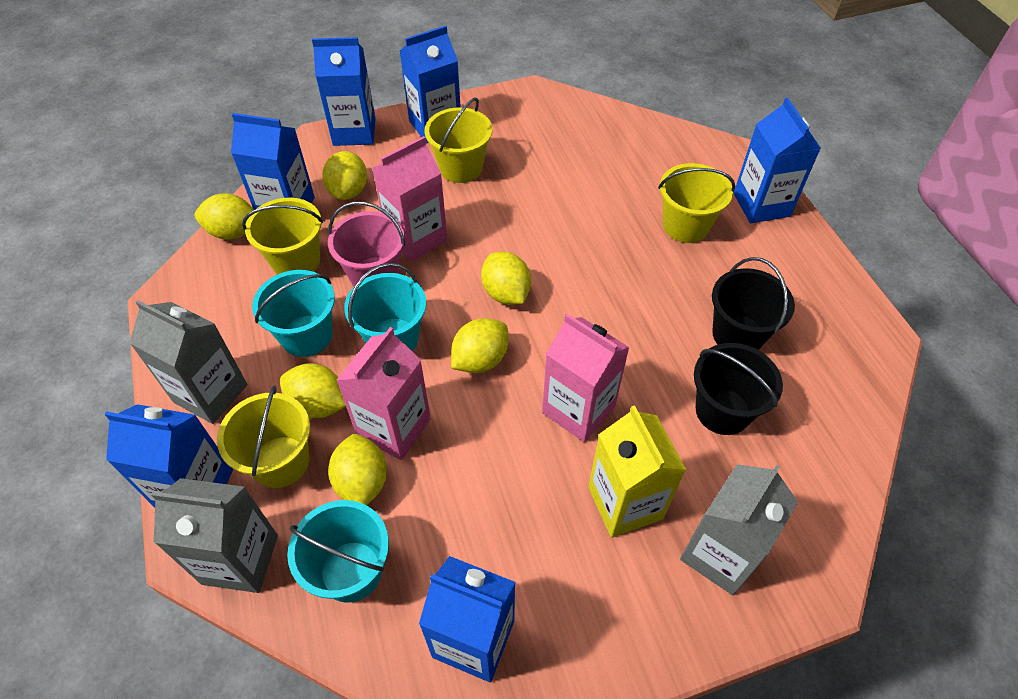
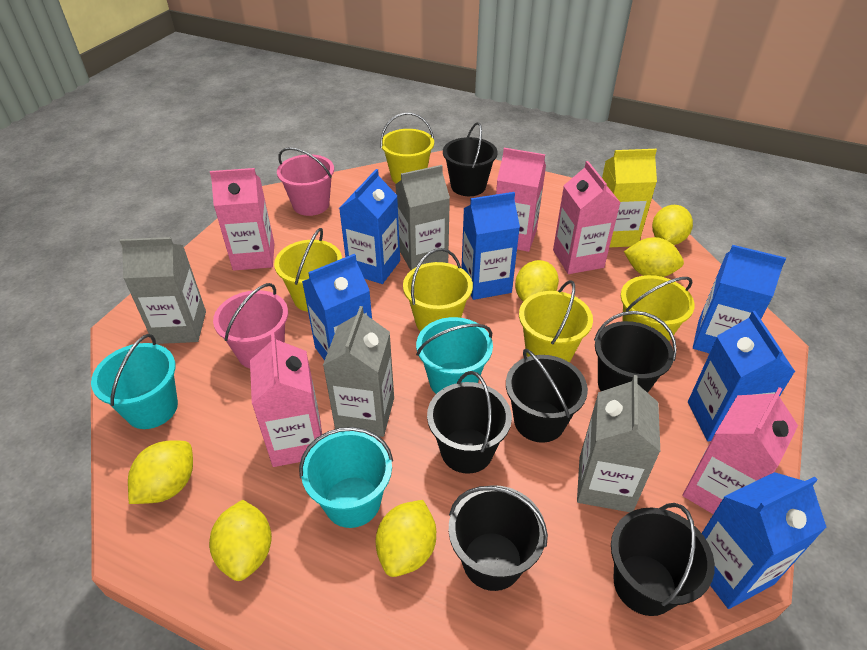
black bucket: 2 -> 6
grey carton: 3 -> 4
pink bucket: 1 -> 2
pink carton: 3 -> 5
yellow bucket: 4 -> 5

